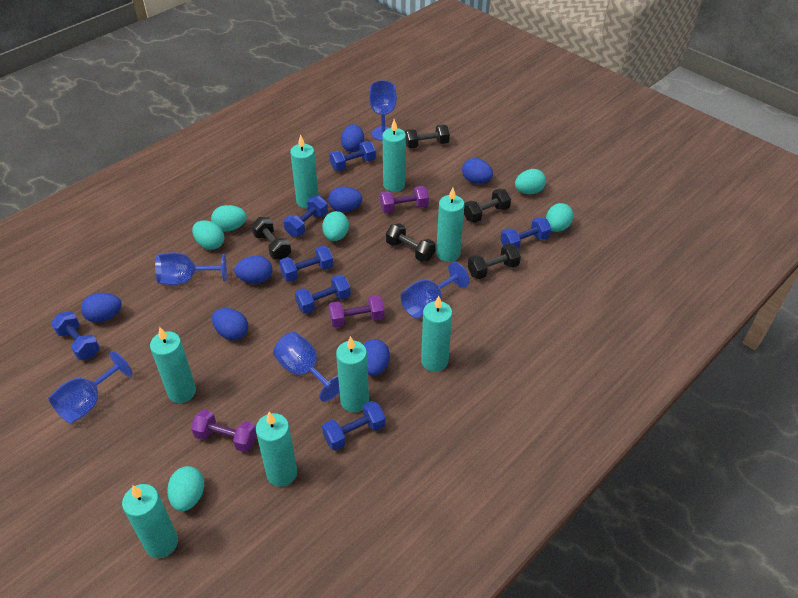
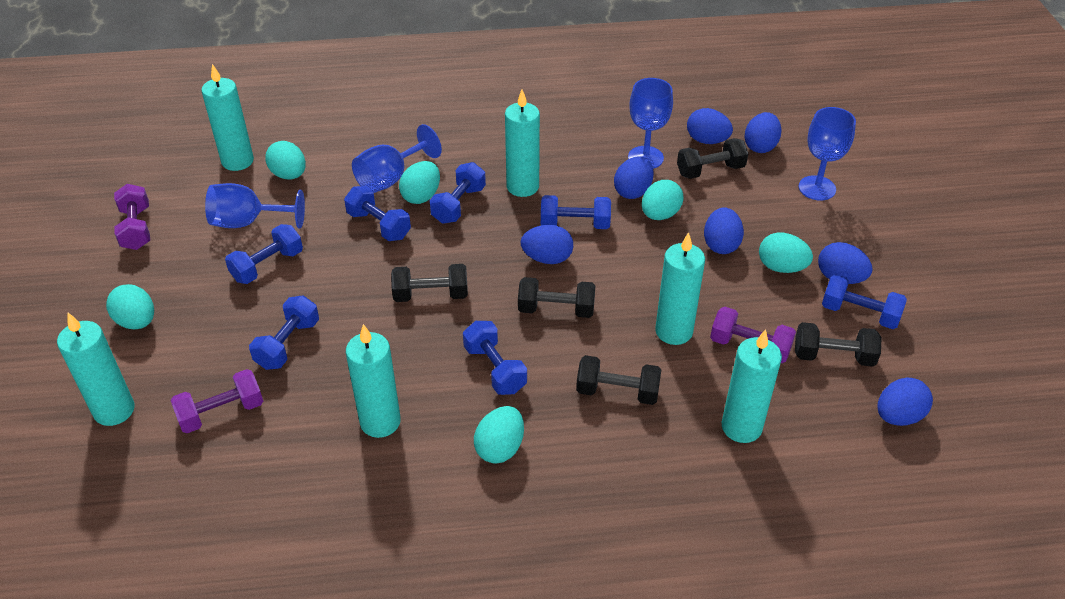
blue goblet: 5 -> 4
turquoise candle: 8 -> 6

